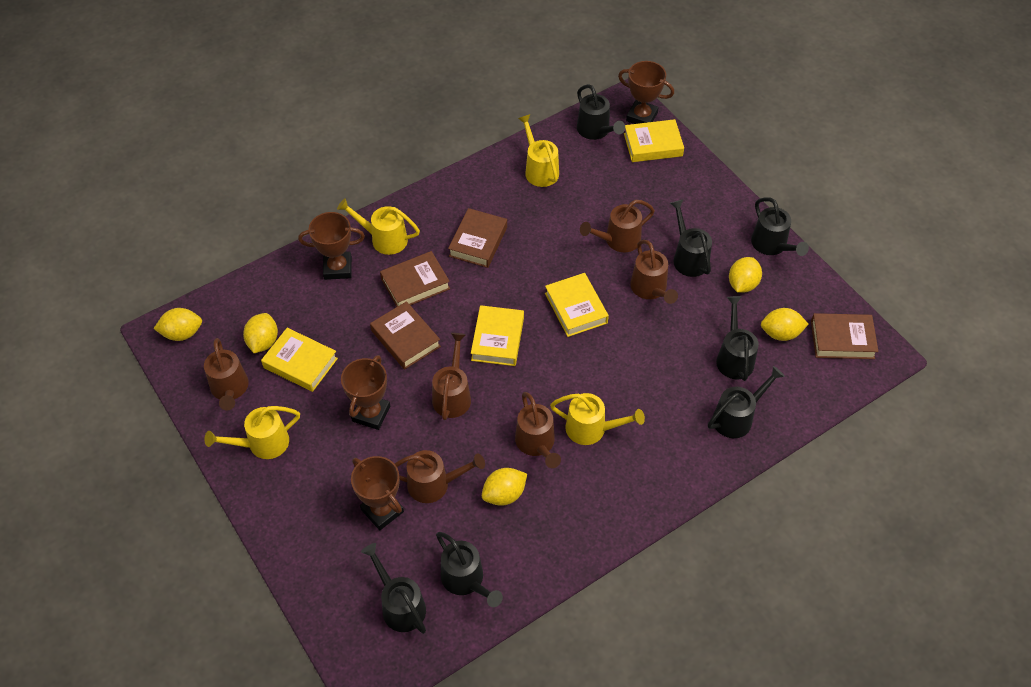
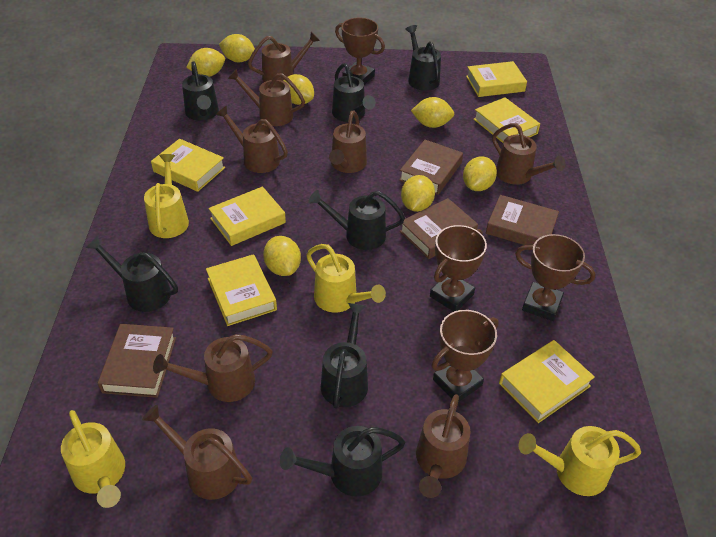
brown watering can: 6 -> 8
yellow book: 4 -> 6
yellow lemon: 5 -> 7

